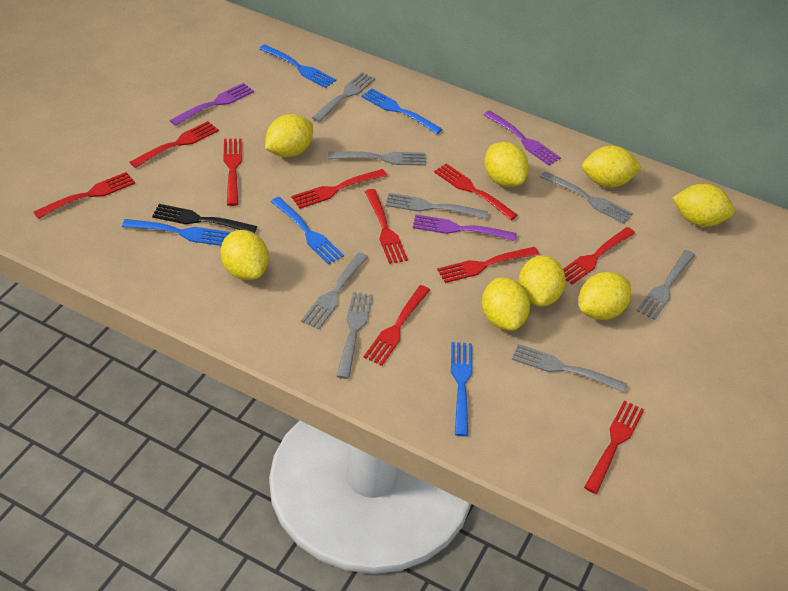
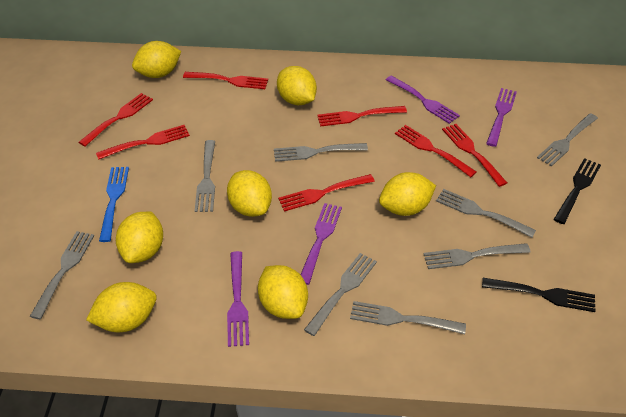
black fork: 1 -> 2
blue fork: 5 -> 1
purple fork: 3 -> 4
red fork: 10 -> 7
yellow lemon: 8 -> 7

